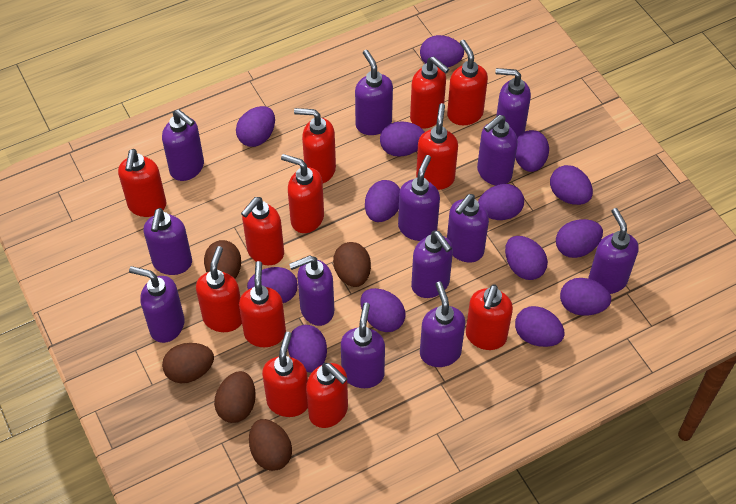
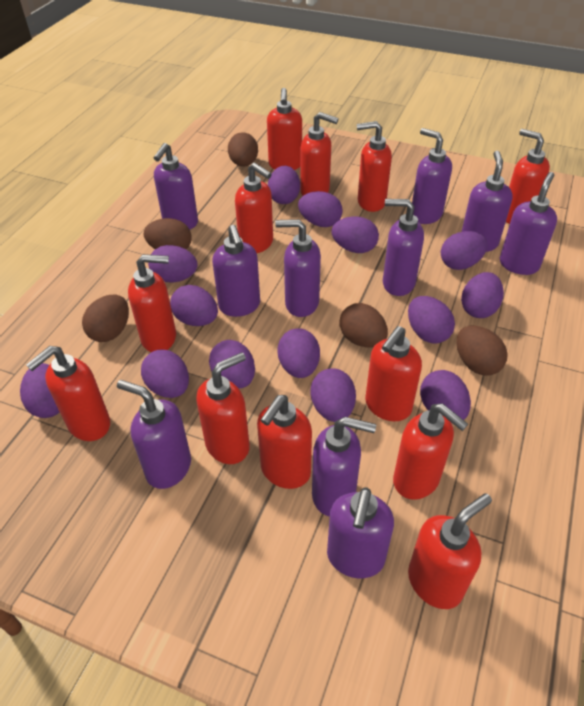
purple soap dispenser: 13 -> 10

